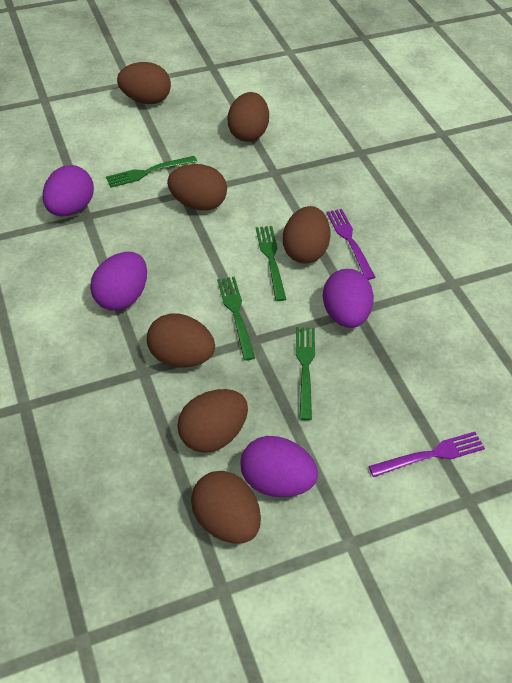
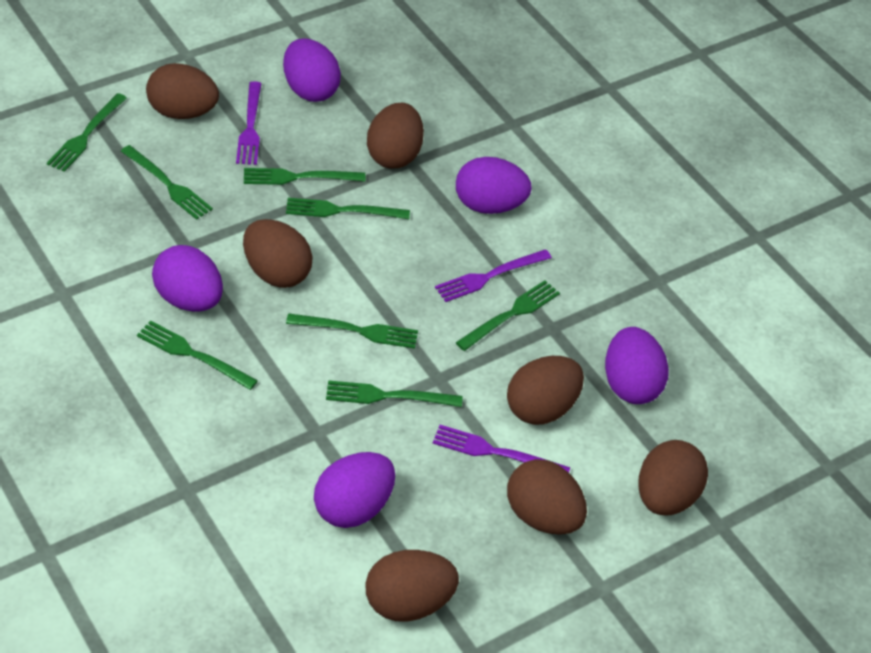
green fork: 4 -> 8
purple egg: 4 -> 5
purple fork: 2 -> 3

